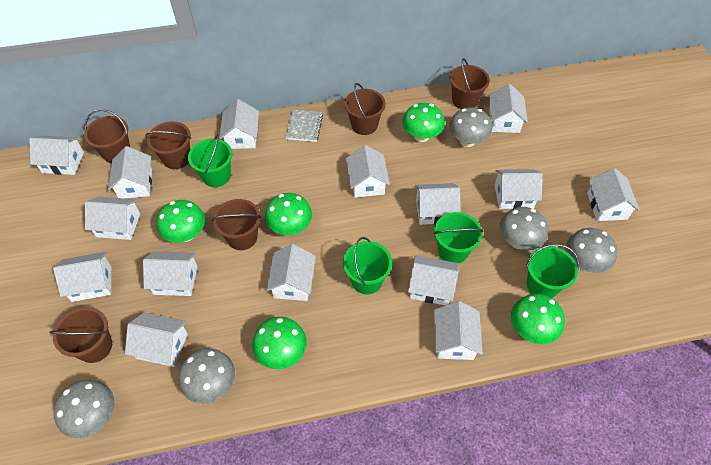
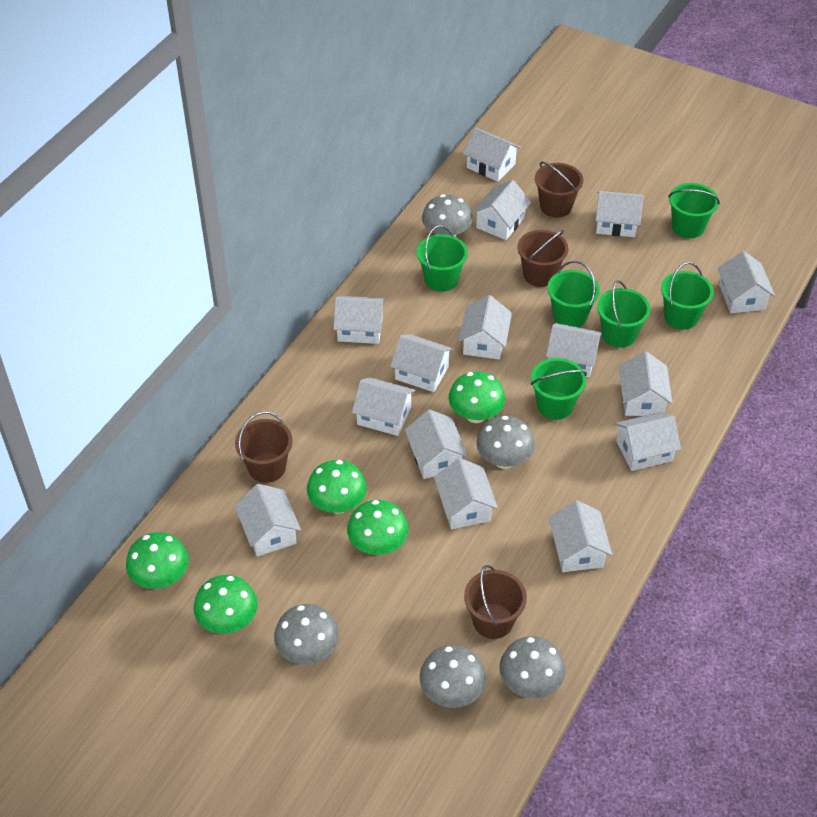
brown bucket: 6 -> 4
green bucket: 4 -> 6
grey notebook: 1 -> 0

